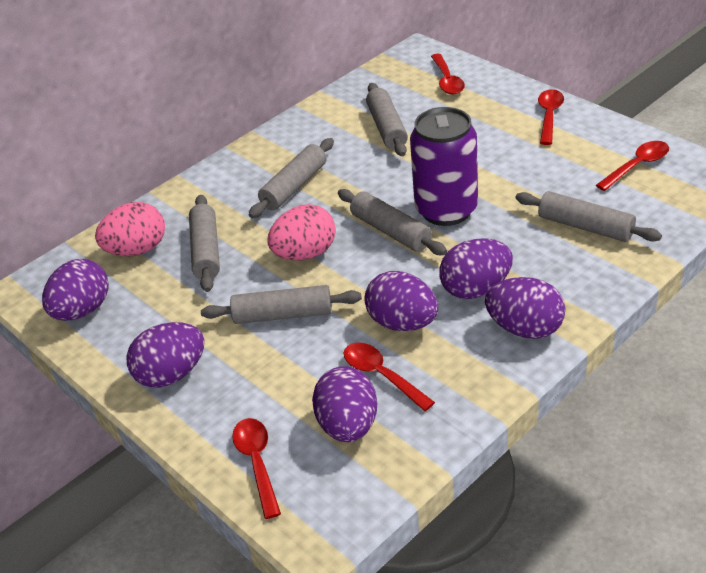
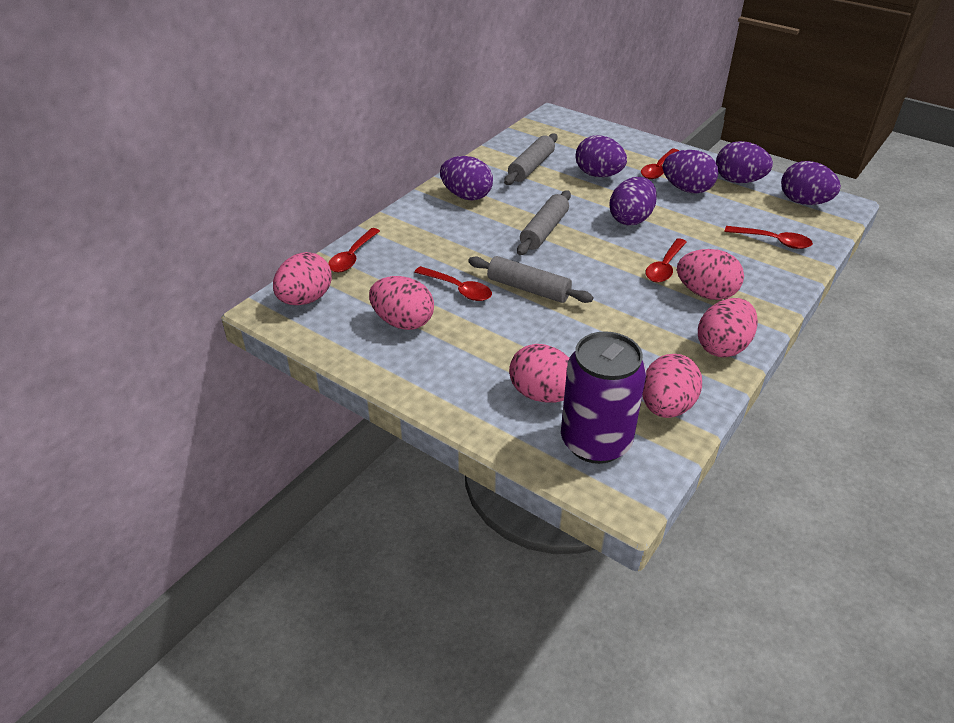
grey rolling pin: 6 -> 3
pink egg: 2 -> 6

